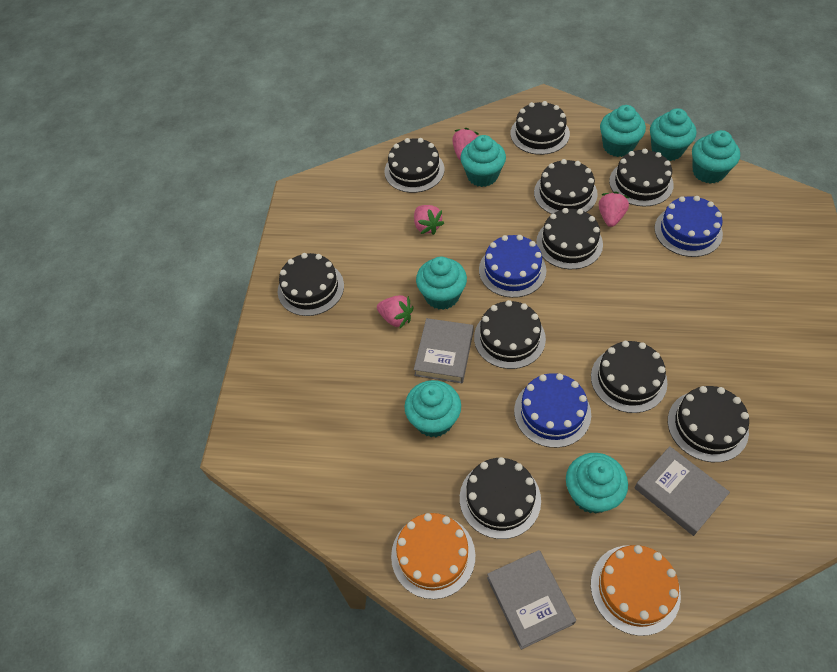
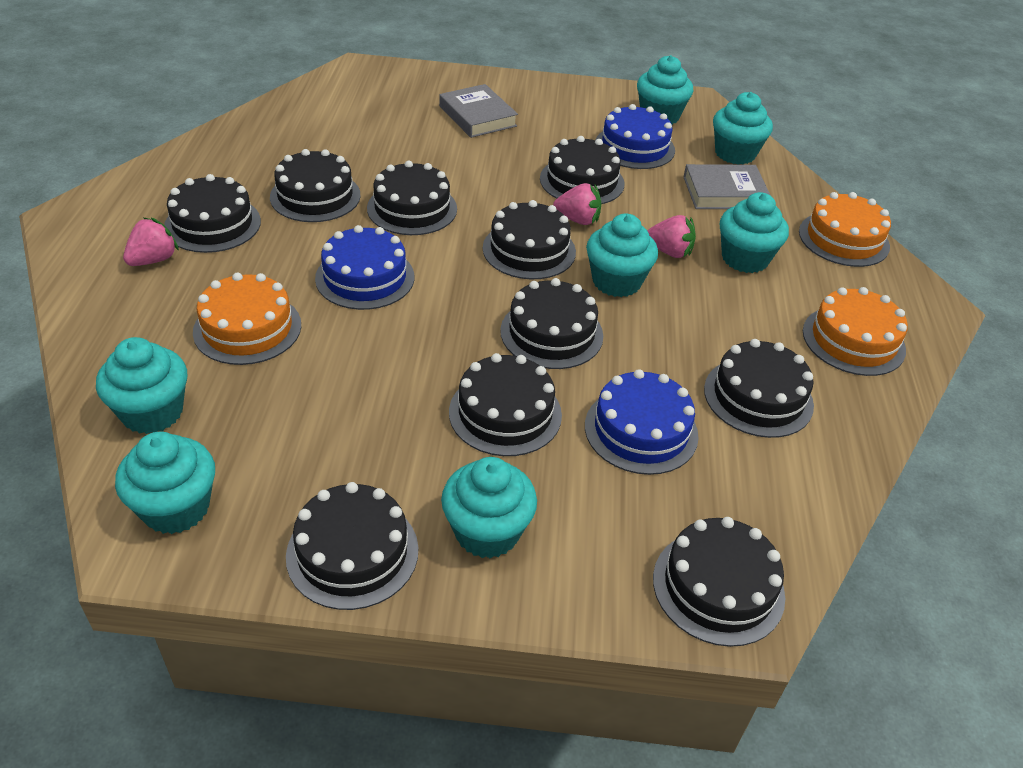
grey book: 3 -> 2
orange cake: 2 -> 3
pink strawberry: 4 -> 3

